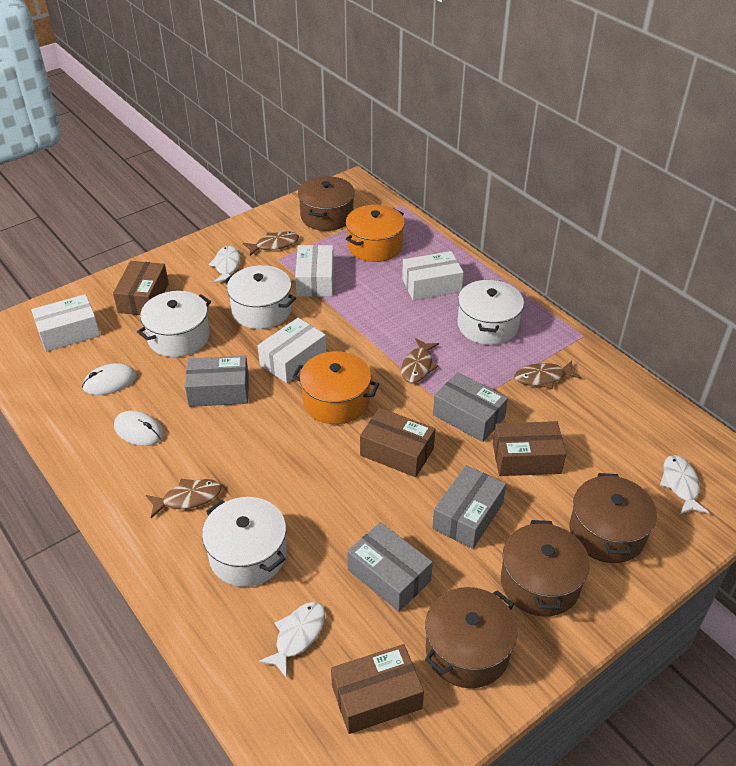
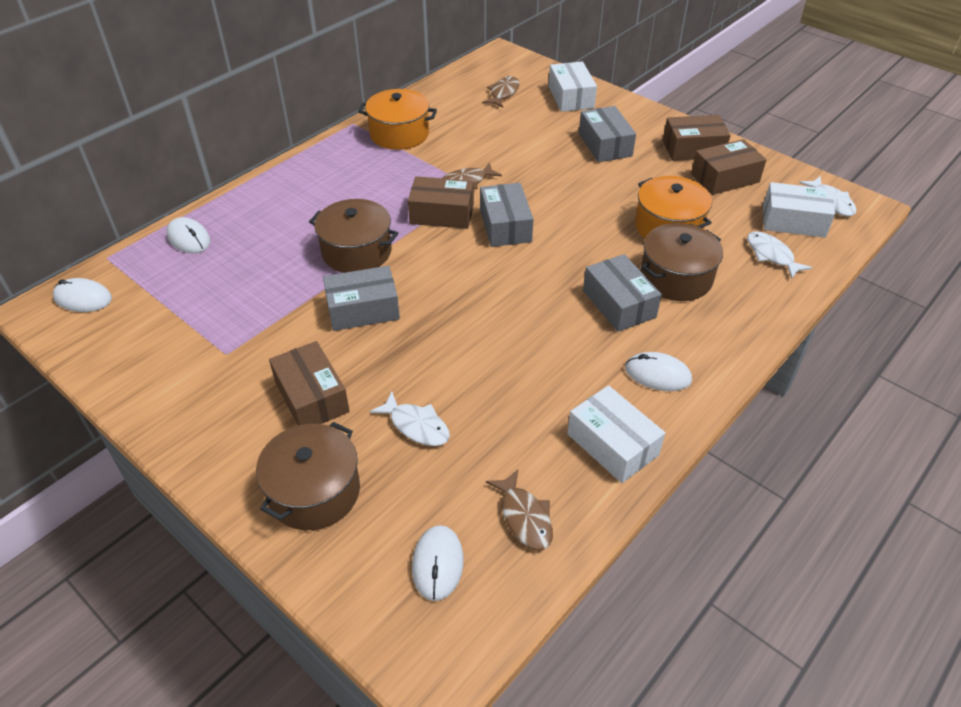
brown fish: 4 -> 3
brown pot: 4 -> 3
white box: 4 -> 3
white mouse: 2 -> 4
white pot: 4 -> 0

